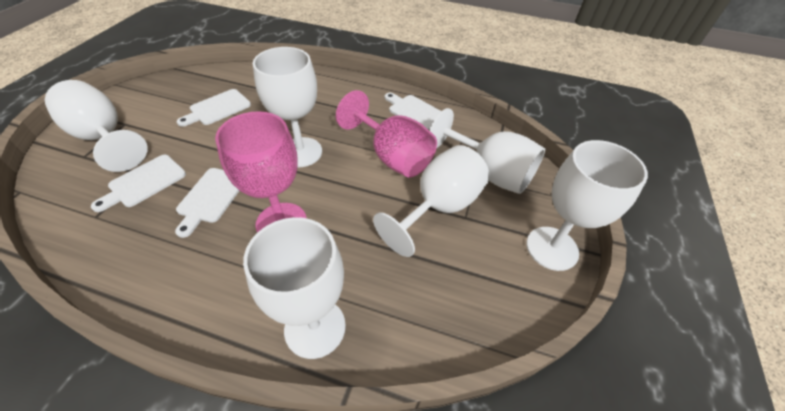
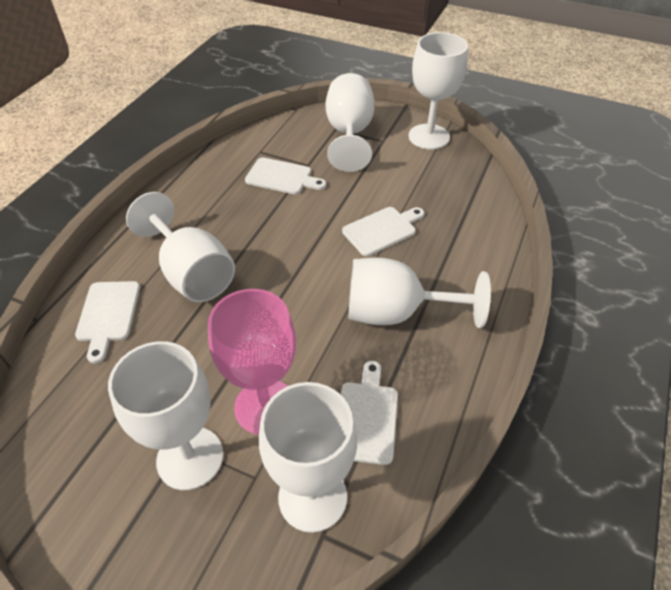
pink goblet: 2 -> 1

